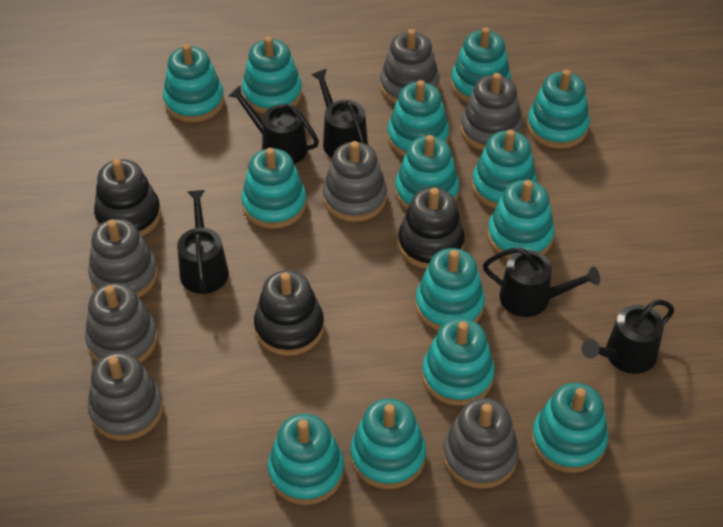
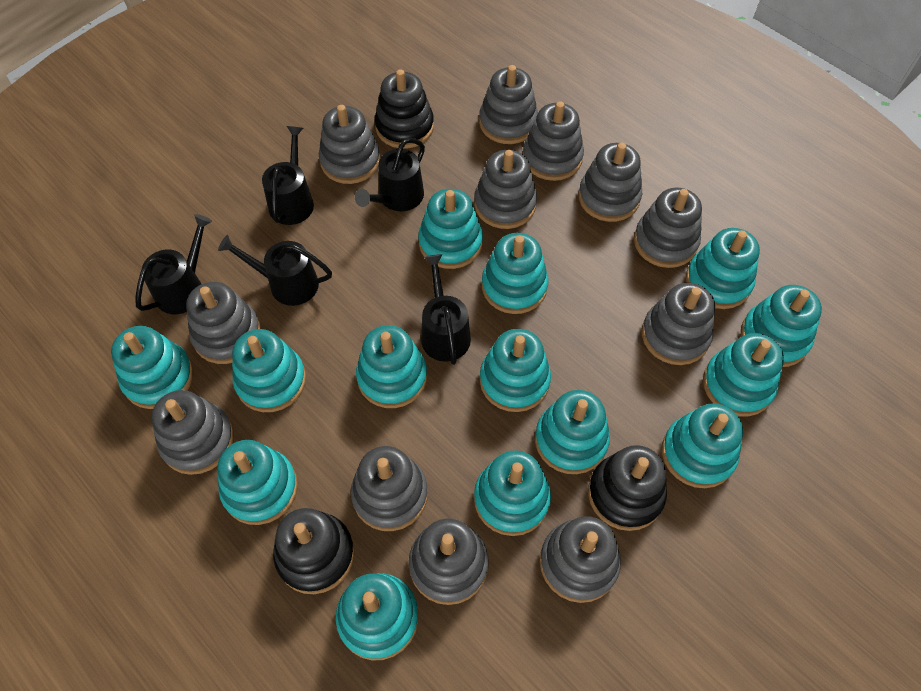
grey stacking toy: 7 -> 12

